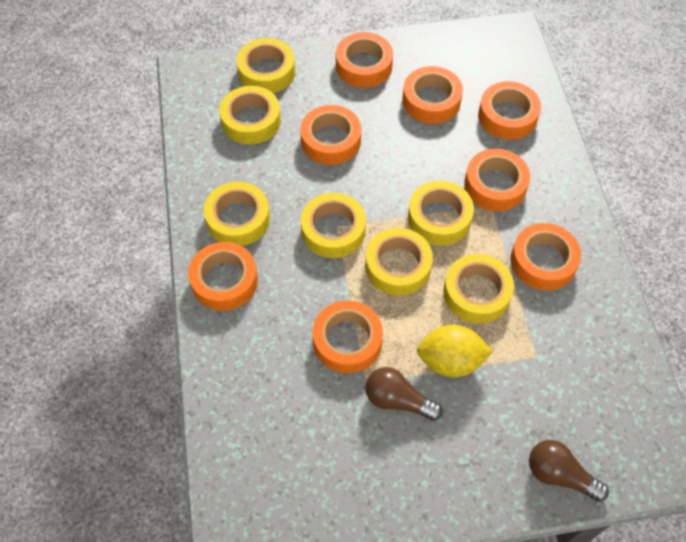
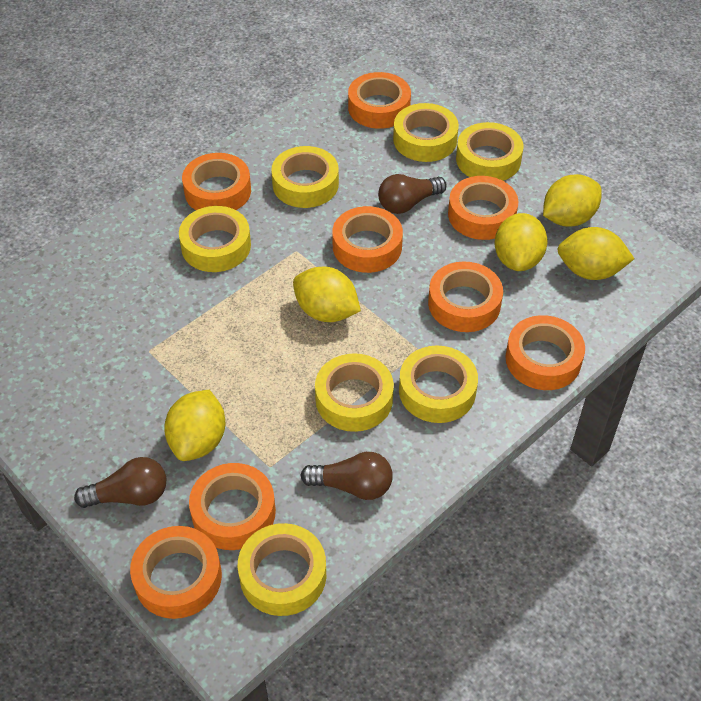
brown light bulb: 2 -> 3
yellow lemon: 1 -> 5

